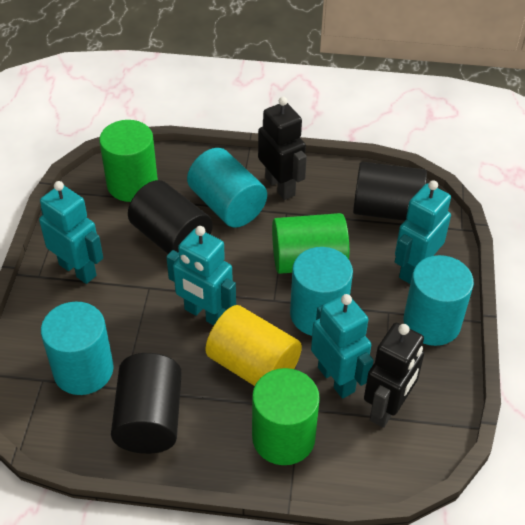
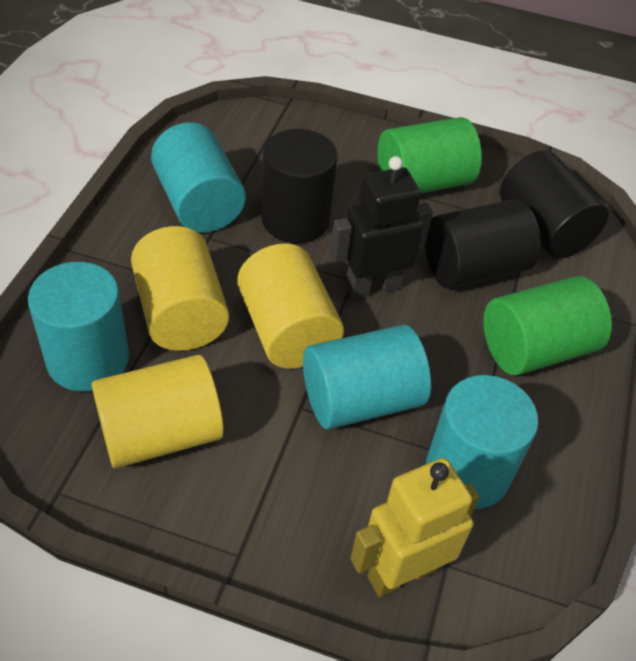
black robot: 2 -> 1
green cylinder: 3 -> 2
turquoise robot: 4 -> 0
yellow cylinder: 1 -> 3
yellow robot: 0 -> 1

